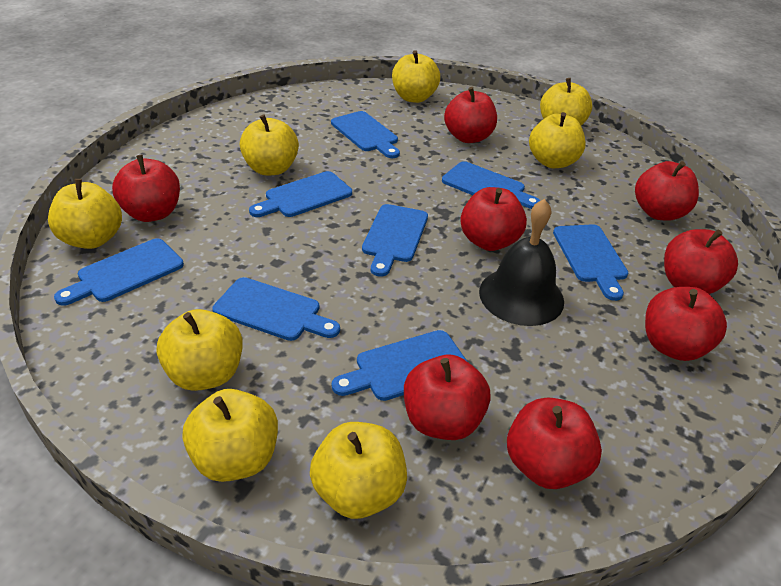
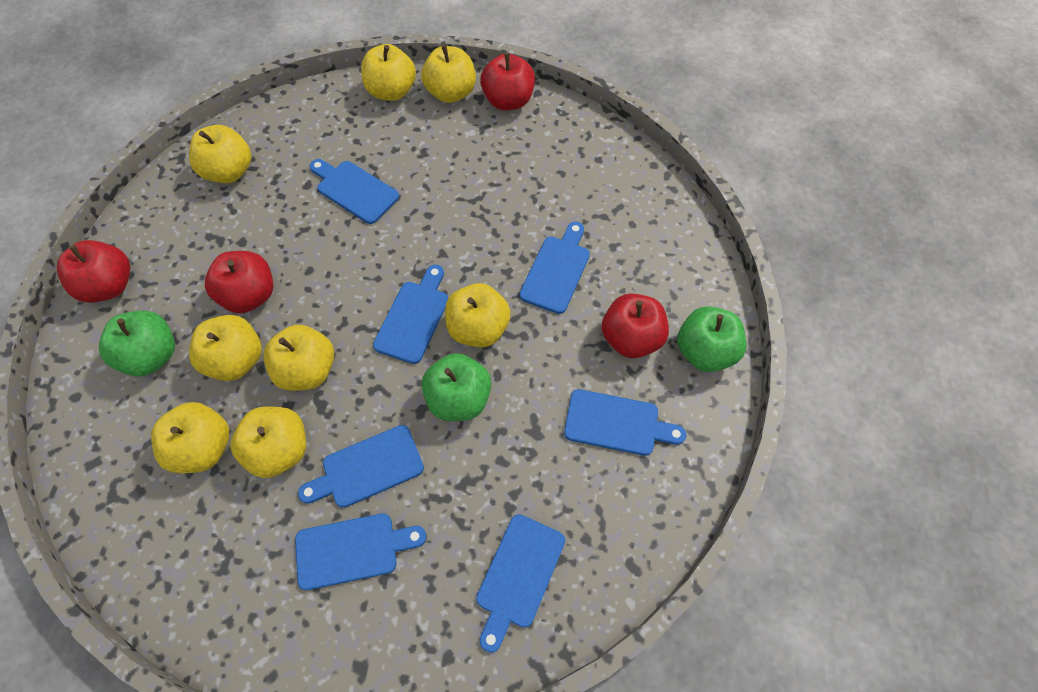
black bell: 1 -> 0
blue cutting board: 8 -> 7
green apple: 0 -> 3
red apple: 8 -> 4

